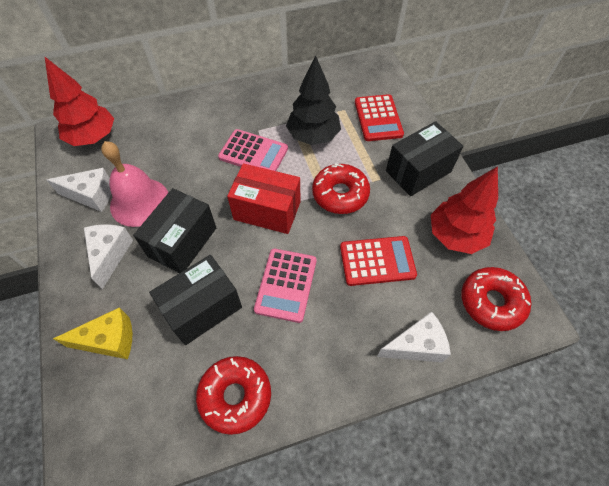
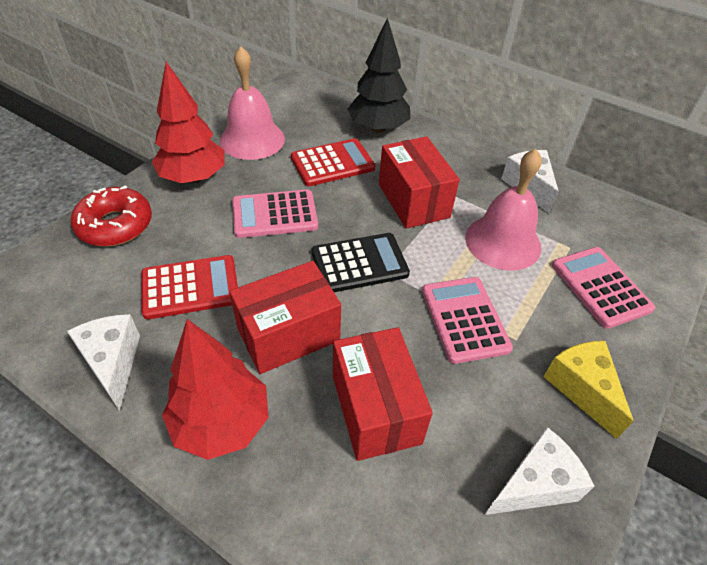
black box: 3 -> 0
black calculator: 0 -> 1
pink bell: 1 -> 2
pink calculator: 2 -> 3
red box: 1 -> 3
red donut: 3 -> 1

